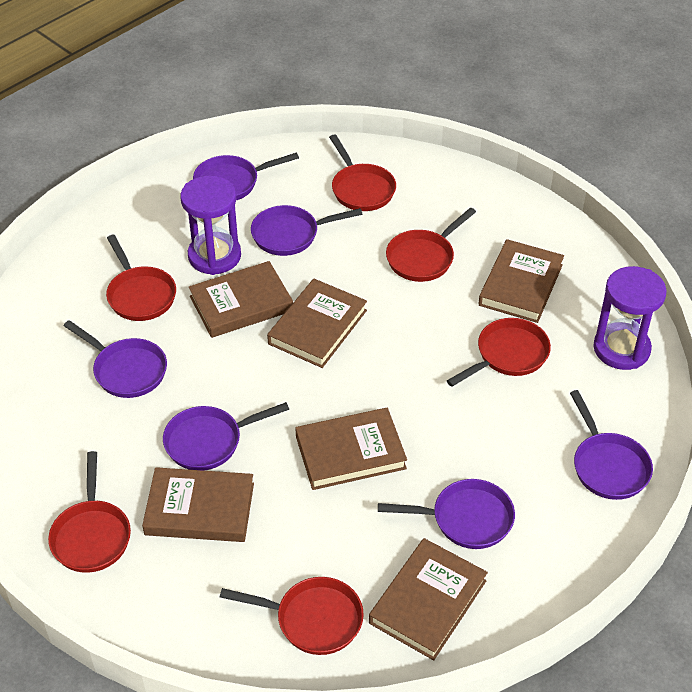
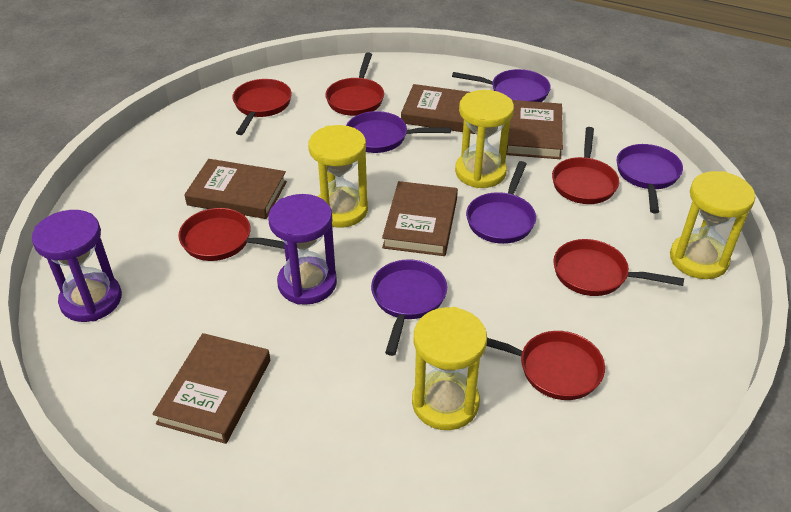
brown book: 6 -> 5
purple pan: 6 -> 5
yellow hourglass: 0 -> 4

